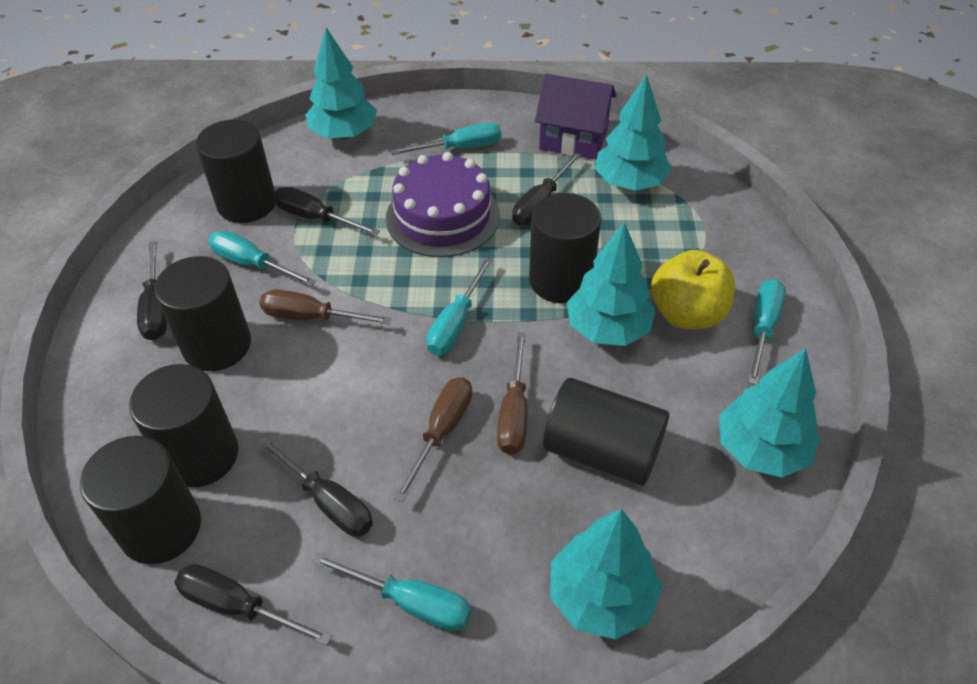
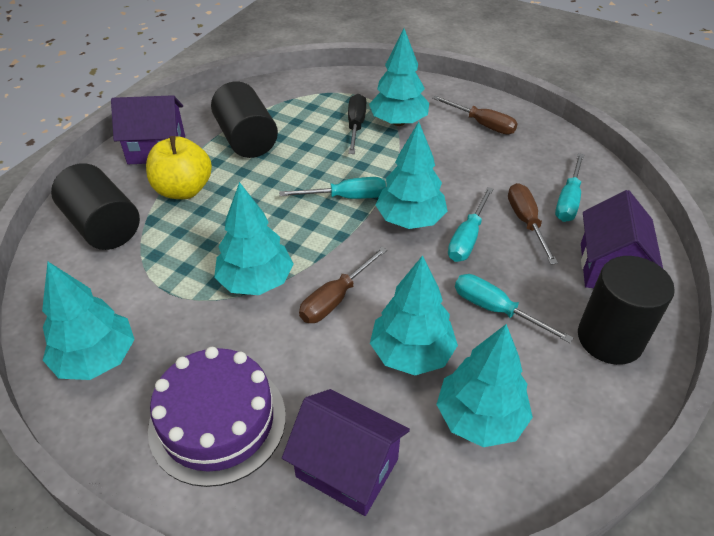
black cylinder: 6 -> 3
black screwdriver: 5 -> 1
purple house: 1 -> 3
turquoise screwdriver: 5 -> 4
turquoise tree: 5 -> 6

